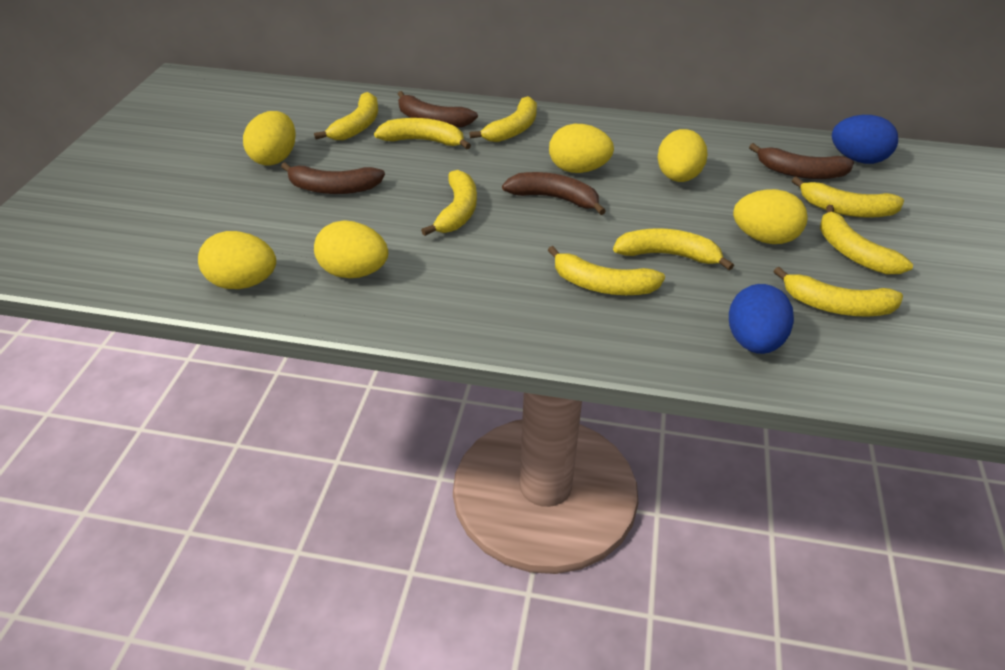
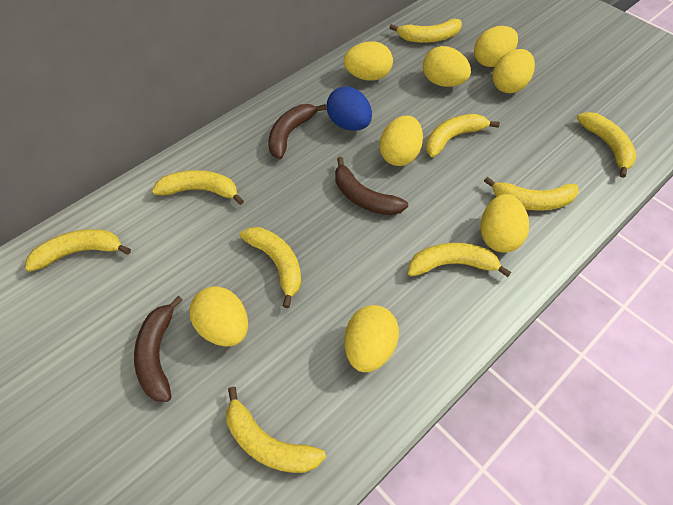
blue egg: 2 -> 1
brown banana: 4 -> 3
yellow egg: 6 -> 8

